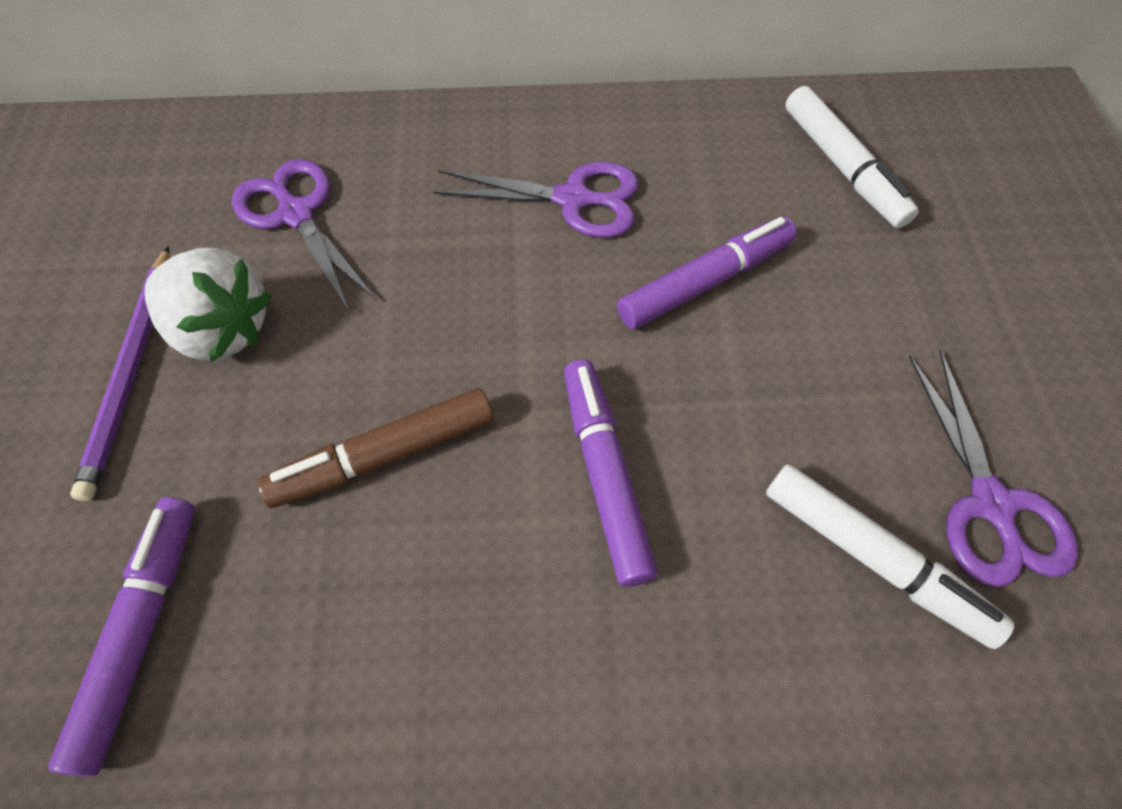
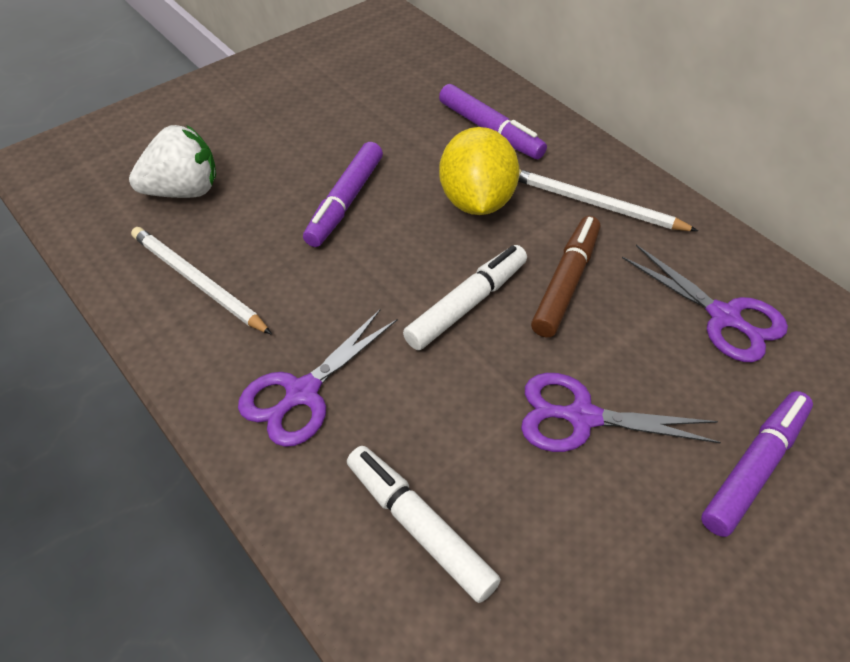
purple pencil: 1 -> 0
white pencil: 0 -> 2
yellow lemon: 0 -> 1

